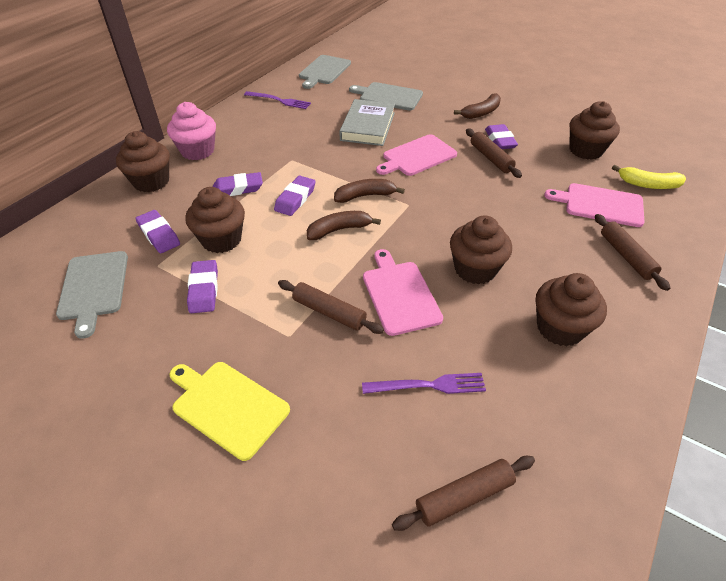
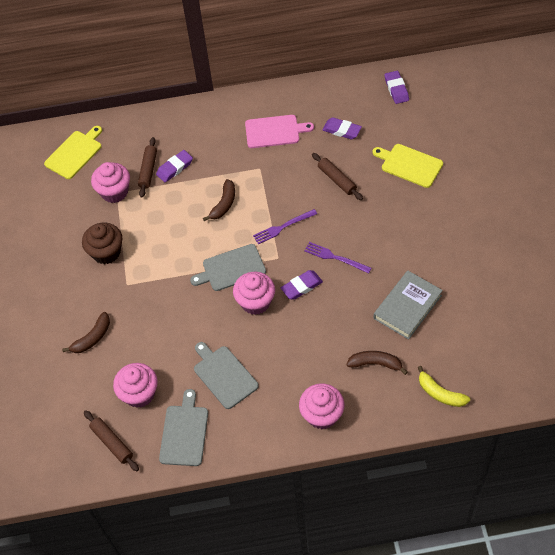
brown cupcake: 5 -> 1
brown rolling pin: 4 -> 3
pink cupcake: 1 -> 4
pink cutting board: 3 -> 1
purple eraser: 5 -> 4
yellow cutting board: 1 -> 2

